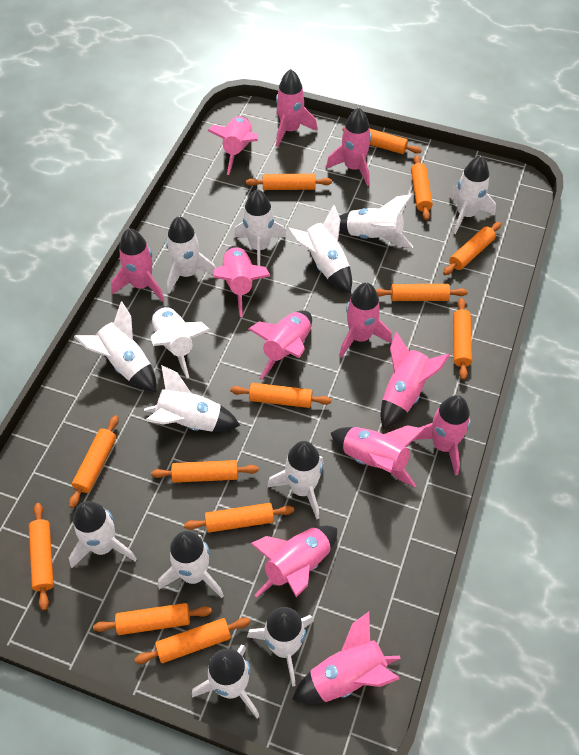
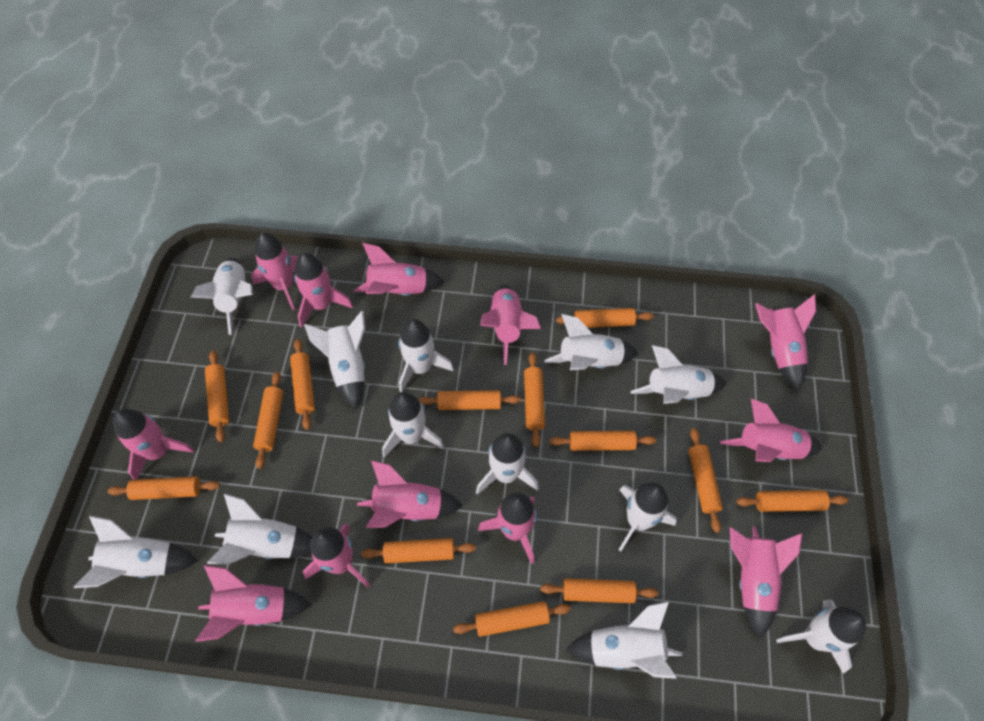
white rocket: 13 -> 12

